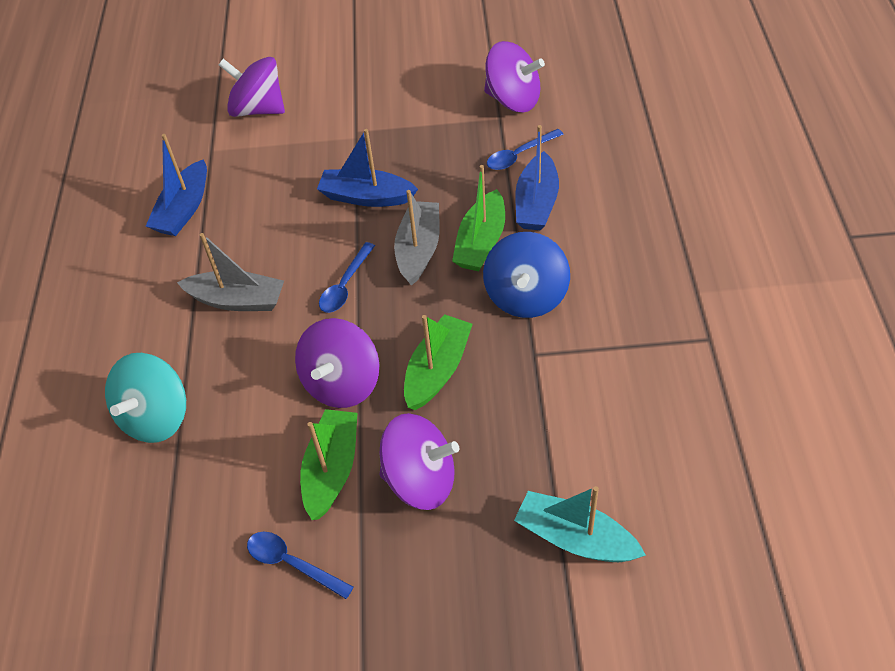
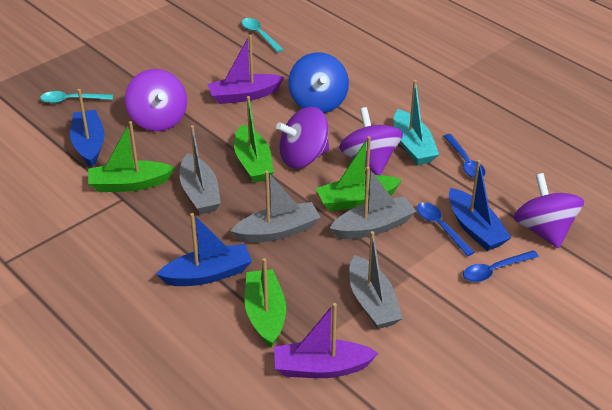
green boat: 3 -> 4
grey boat: 2 -> 4
purple boat: 0 -> 2
turquoise spinning top: 1 -> 0
turquoise spoon: 0 -> 2

